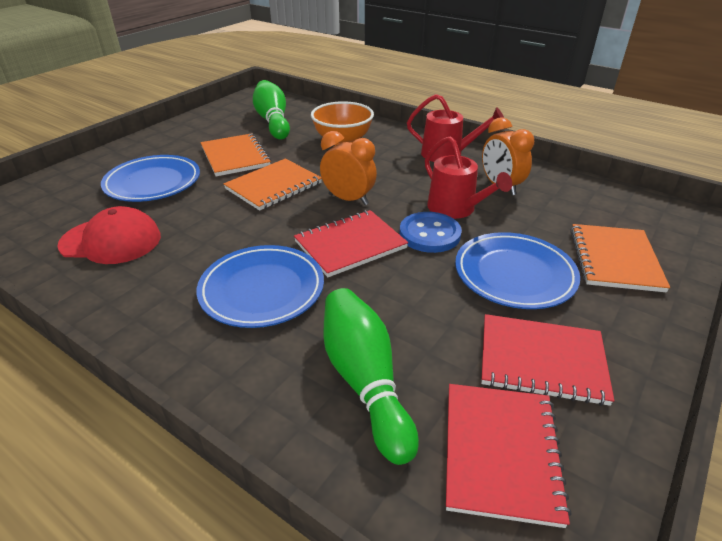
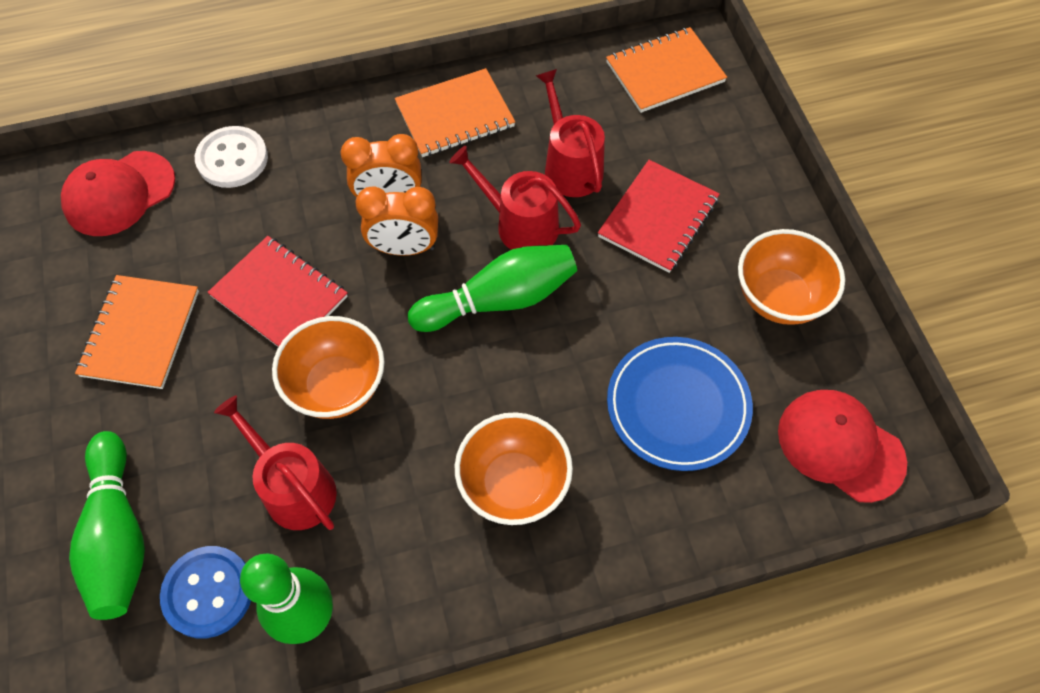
blue plate: 3 -> 1
green bowling pin: 2 -> 3
orange bowl: 1 -> 3
red cap: 1 -> 2
red notebook: 3 -> 2
red watering can: 2 -> 3
white button: 0 -> 1

